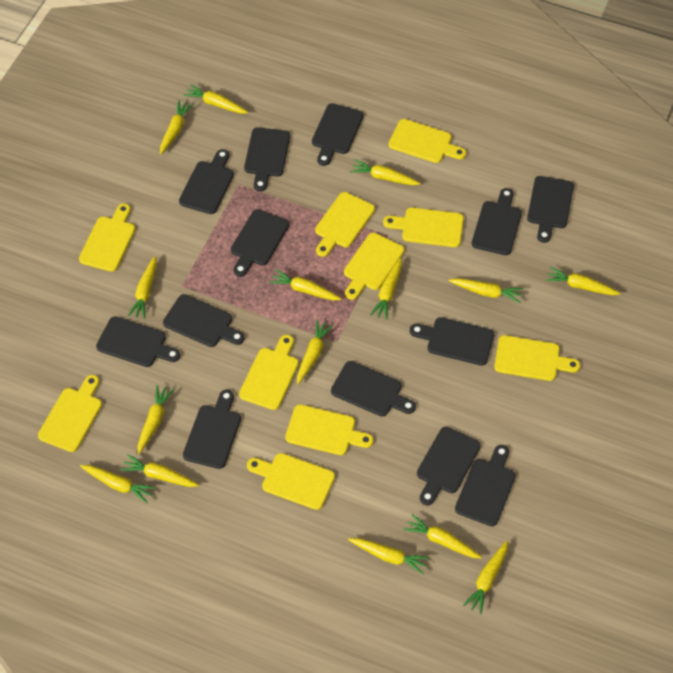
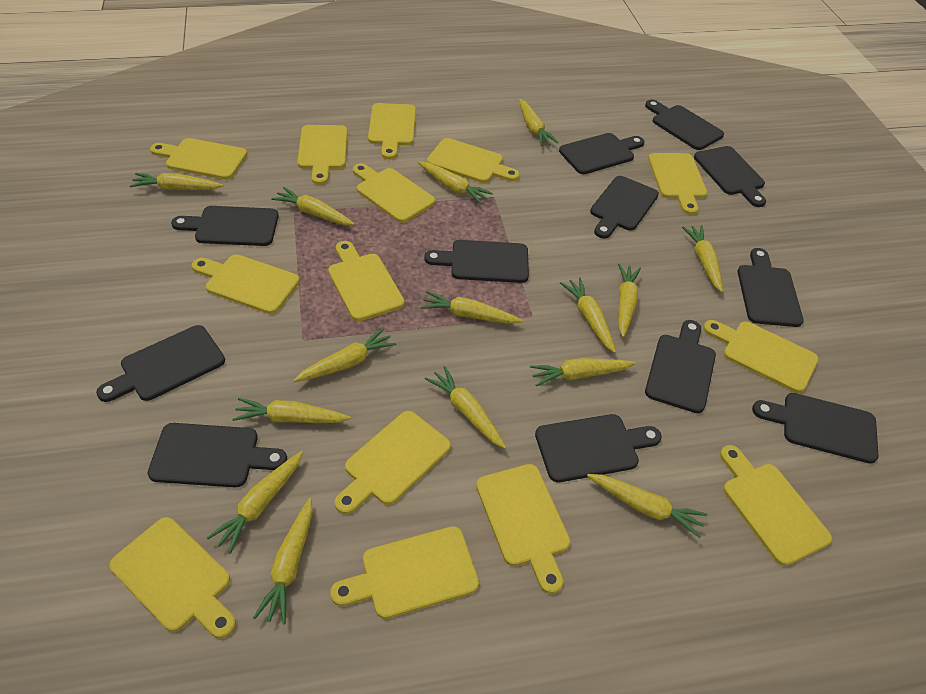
black cutting board: 13 -> 12
yellow cutting board: 10 -> 14

